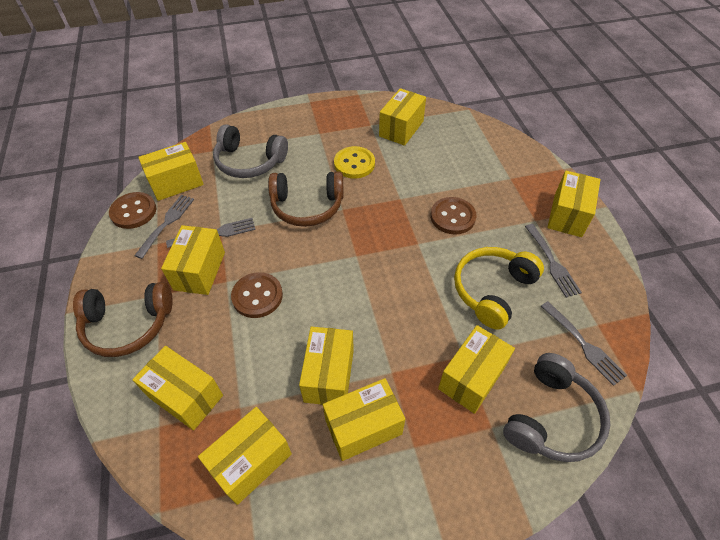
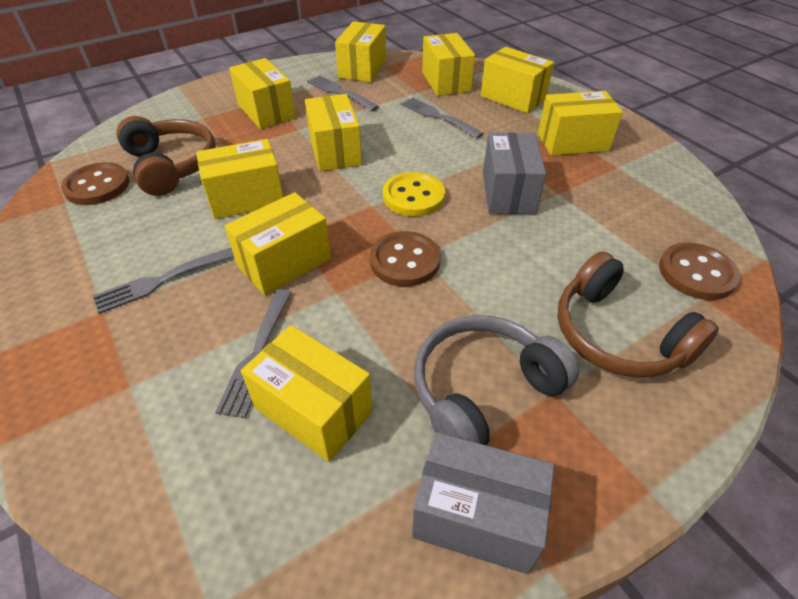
grey box: 0 -> 2
grey headphones: 2 -> 1
yellow headphones: 1 -> 0

